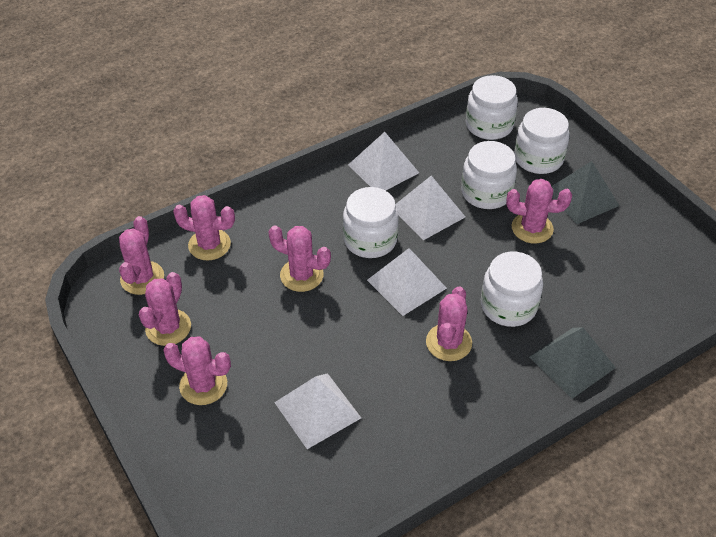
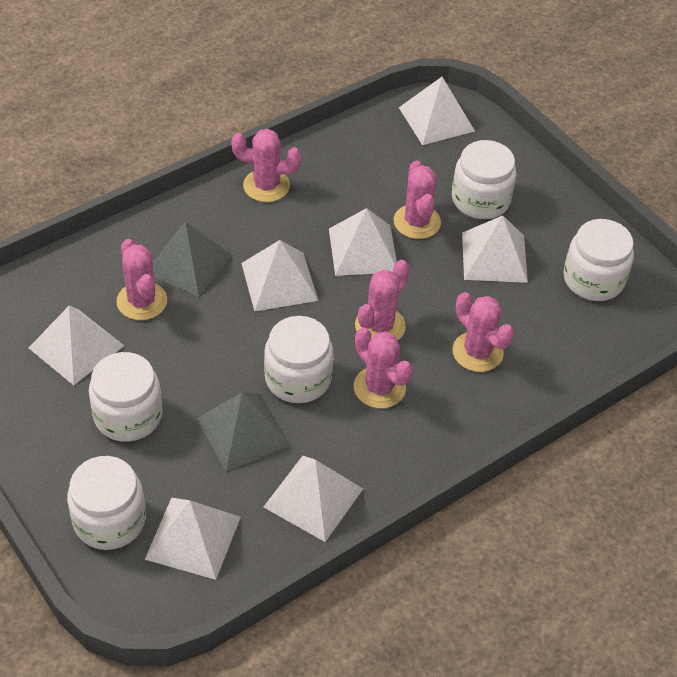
pink cactus: 7 -> 6
white pyramid: 4 -> 7

